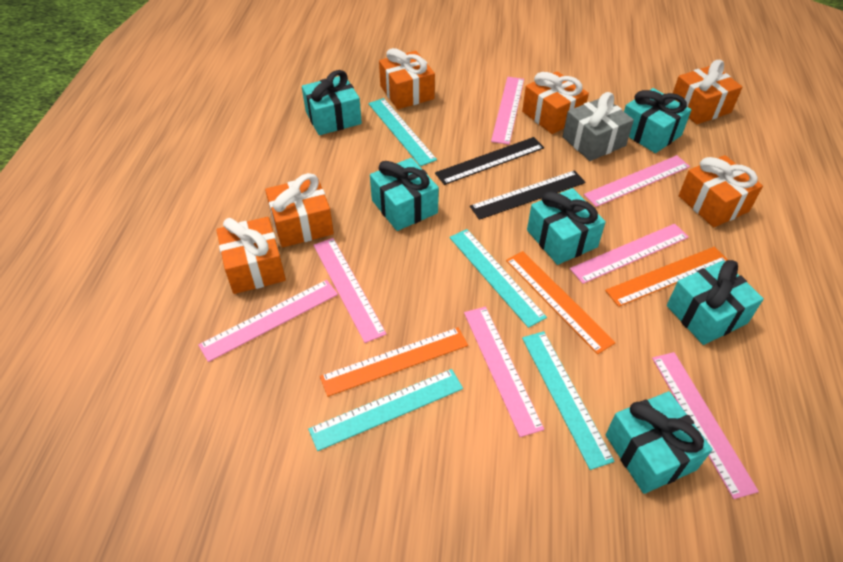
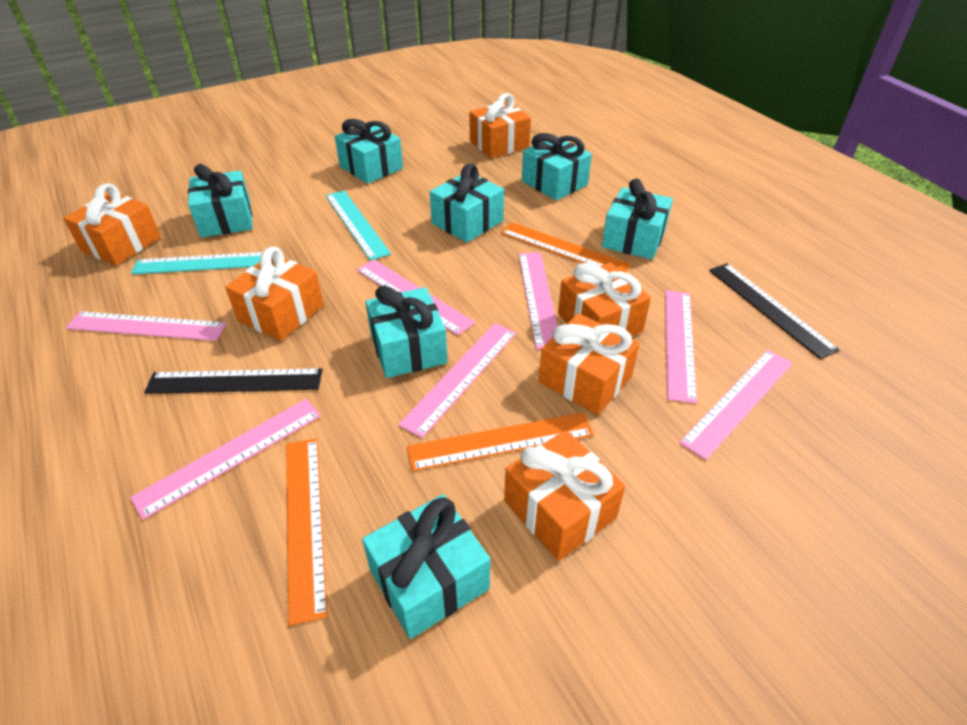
grey gift: 1 -> 0
turquoise gift: 6 -> 7
turquoise ruler: 4 -> 2

